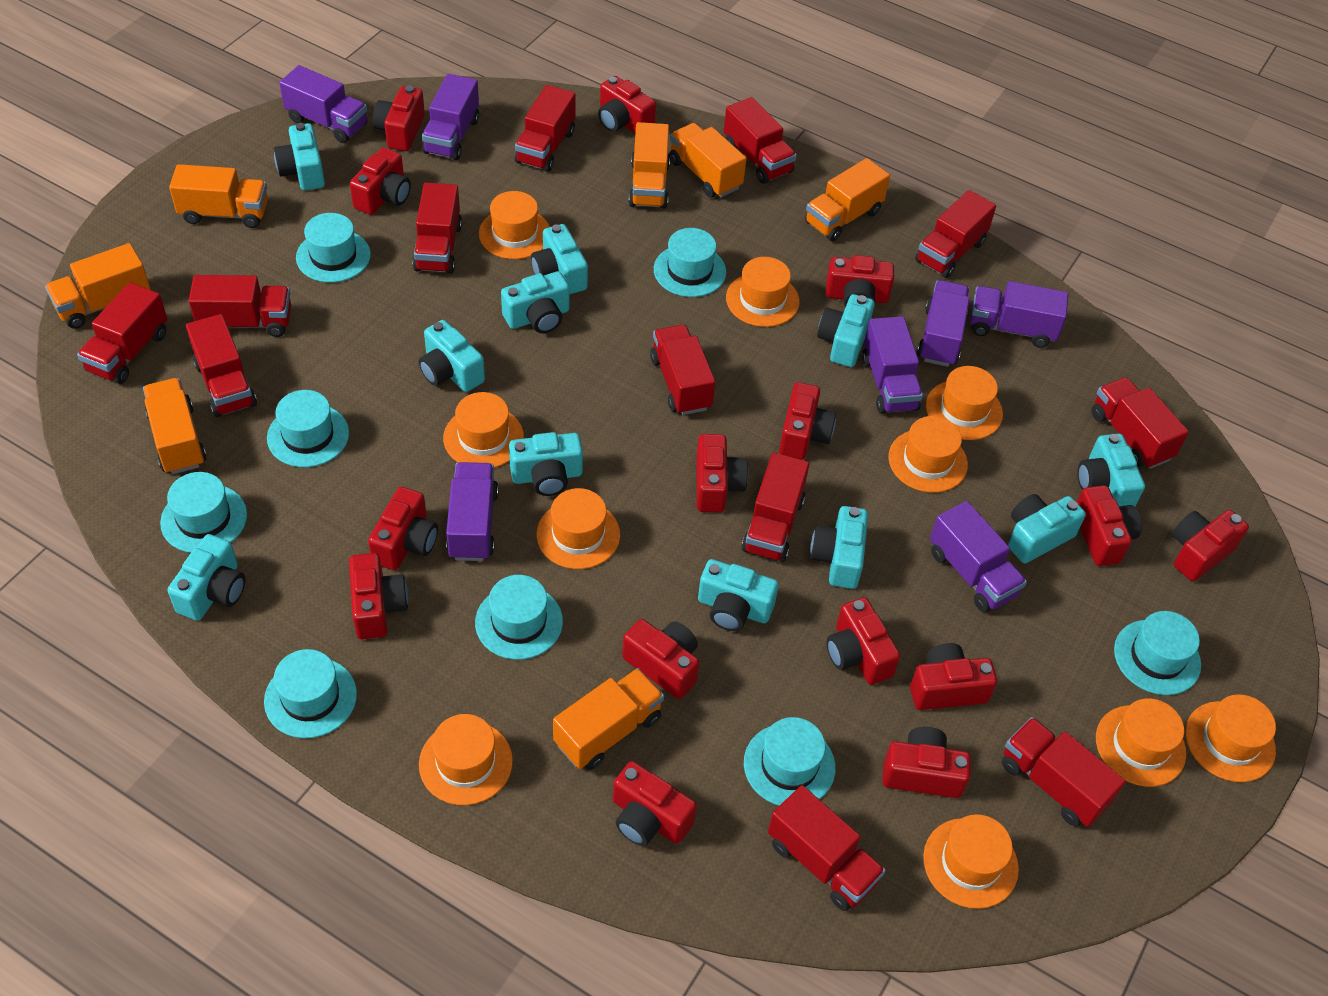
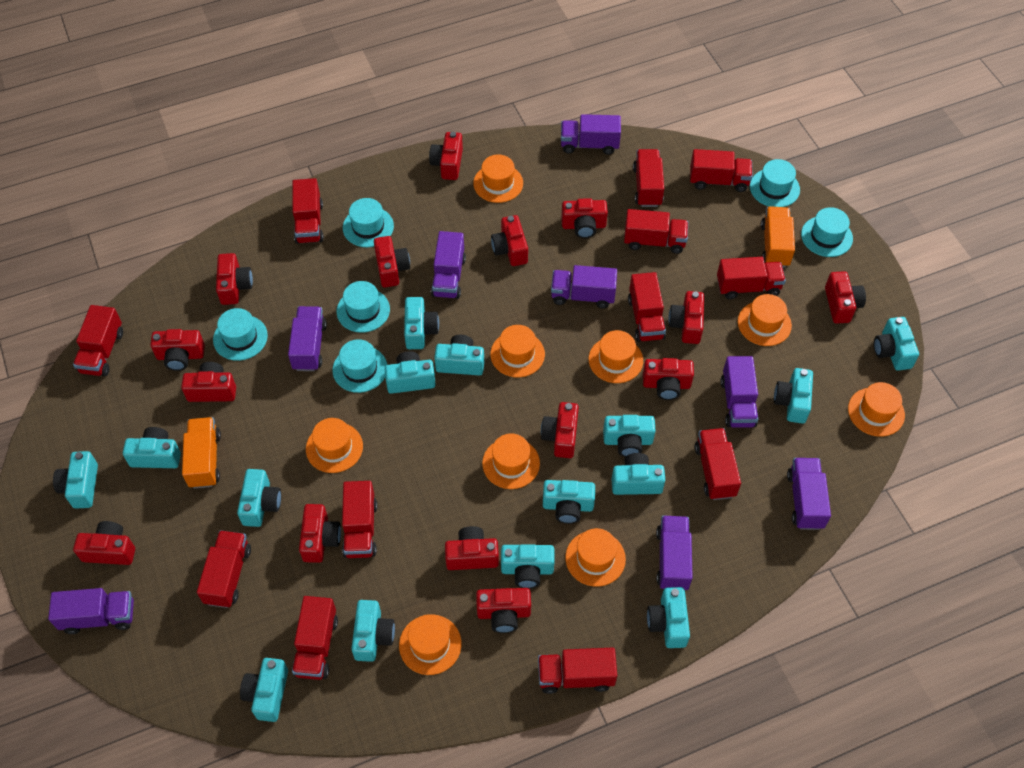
orange hat: 10 -> 9
orange truck: 7 -> 2
purple truck: 7 -> 8
turquoise camera: 11 -> 15
turquoise hat: 8 -> 6

